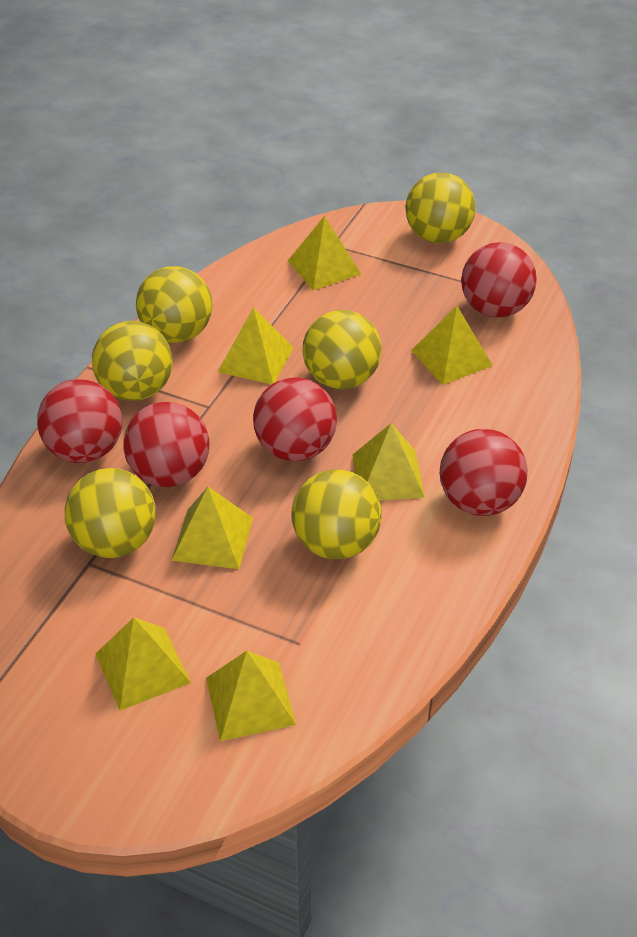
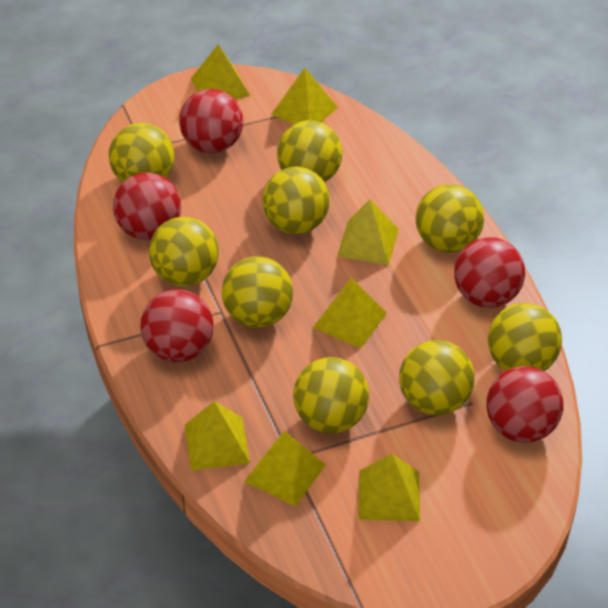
yellow ball: 6 -> 9

